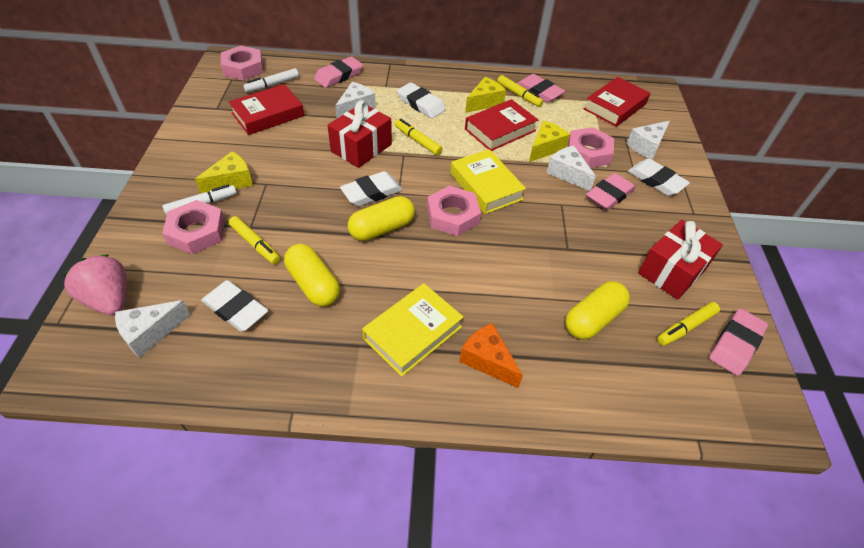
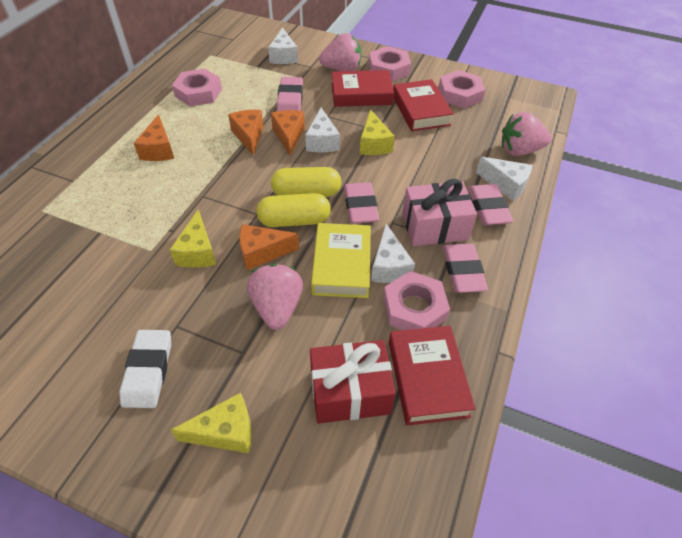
orange cheese: 1 -> 4
pink gift: 0 -> 1
pink strawberry: 1 -> 3
red gift: 2 -> 1
white eraser: 4 -> 1
white marker: 2 -> 0
yellow book: 2 -> 1
yellow capsule: 3 -> 2
yellow marker: 4 -> 0

